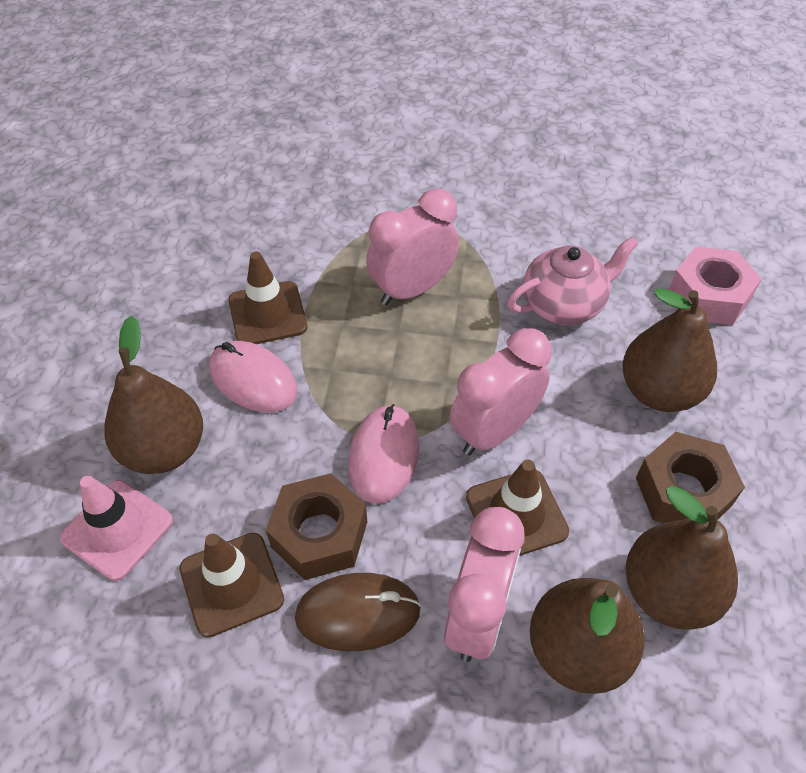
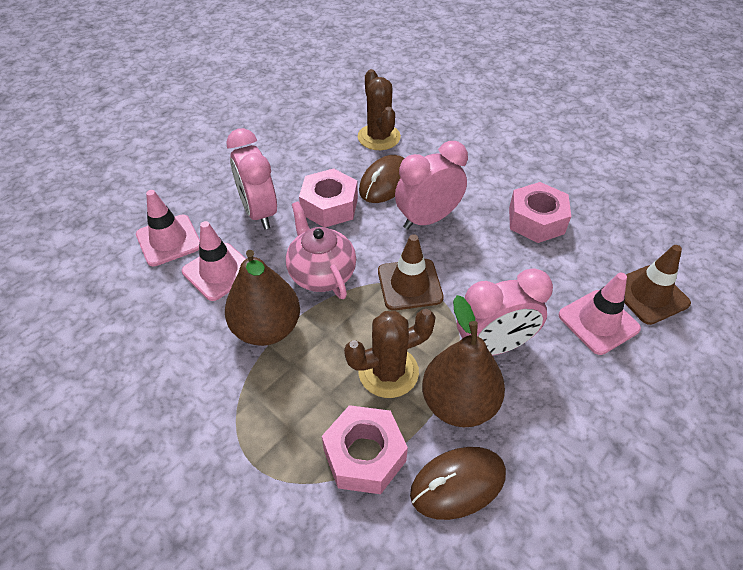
brown cactus: 0 -> 2
brown mouse: 1 -> 2
brown nut: 2 -> 0
brown pear: 4 -> 2
brown traffic cone: 3 -> 2
pink mouse: 2 -> 0
pink nut: 1 -> 3
pink traffic cone: 1 -> 3

